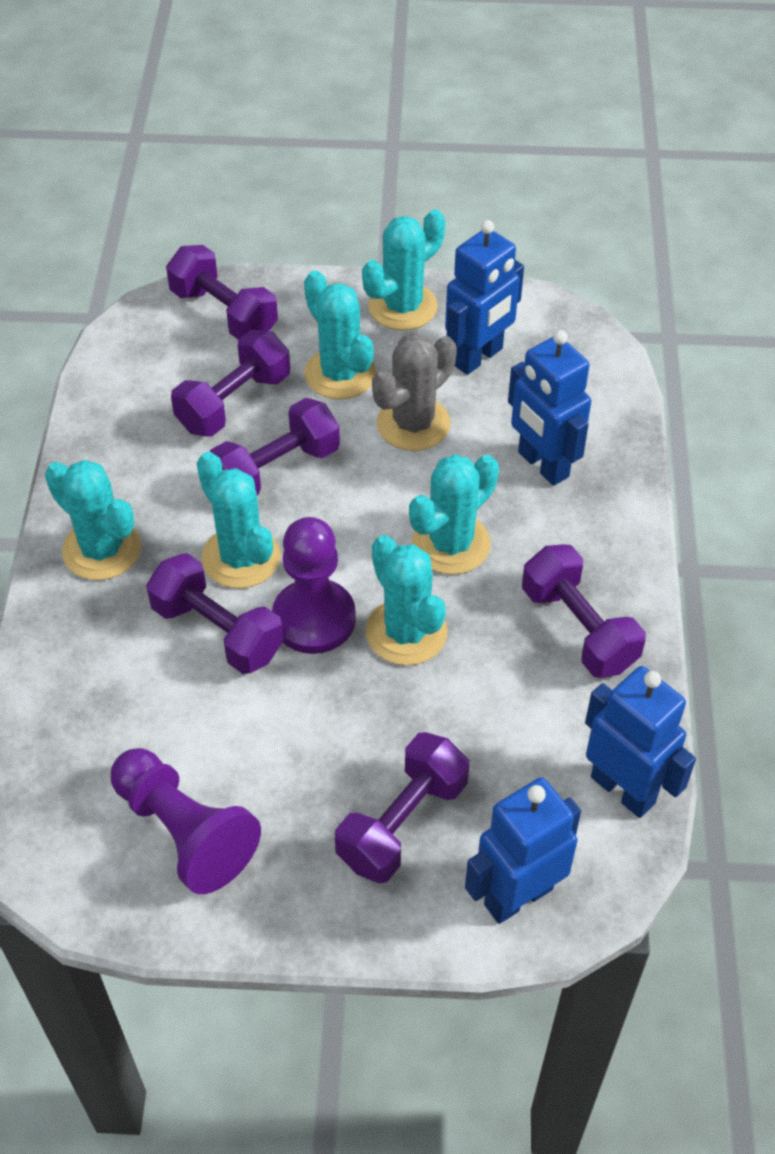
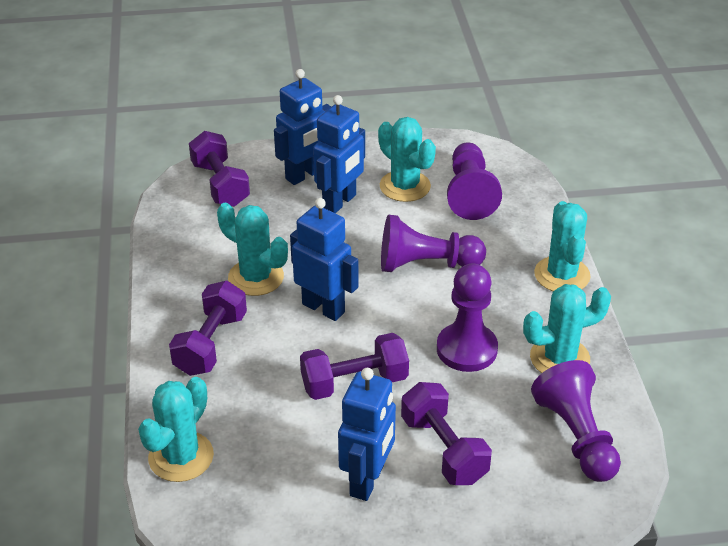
grey cactus: 1 -> 0
purple dumbbell: 6 -> 4
purple pawn: 2 -> 4
turquoise cactus: 6 -> 5

